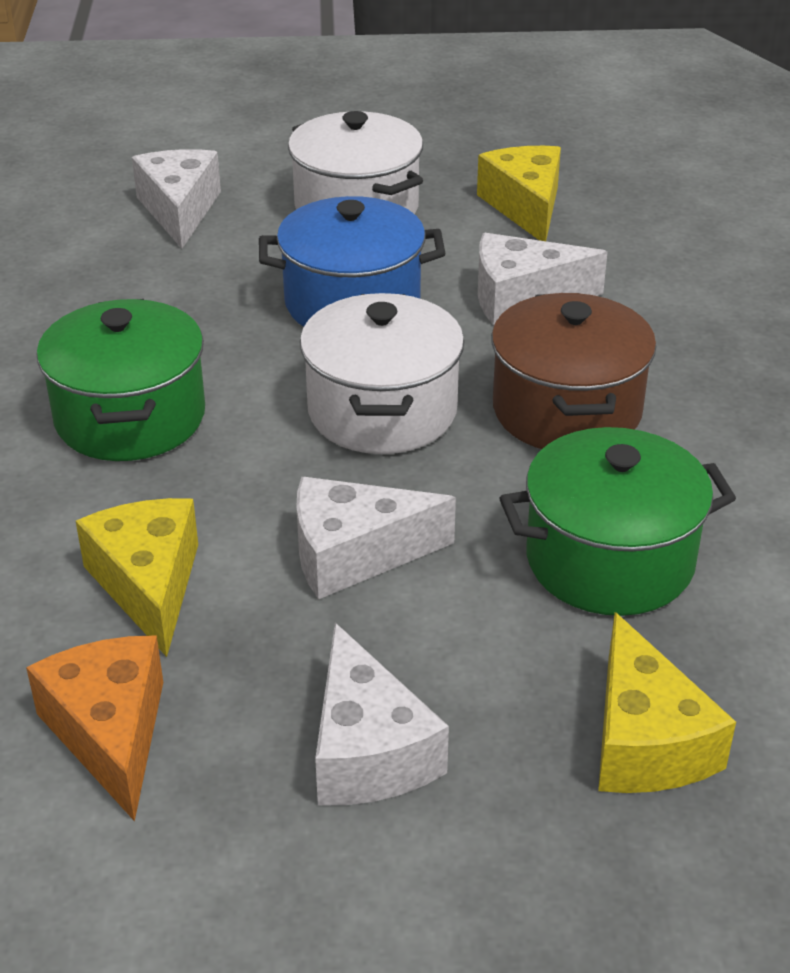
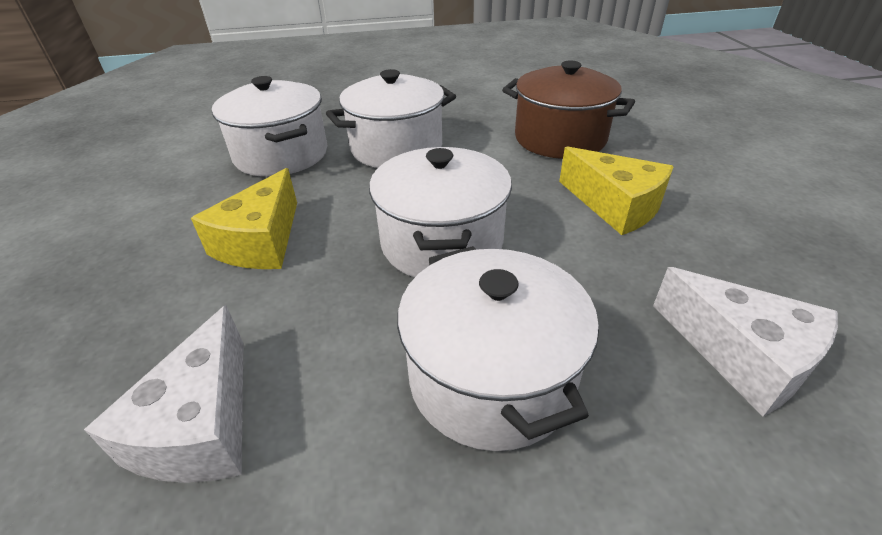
blue pot: 1 -> 0
green pot: 2 -> 0
orange cheese: 1 -> 0
white cheese: 4 -> 2
white pot: 2 -> 4
yellow cheese: 3 -> 2

